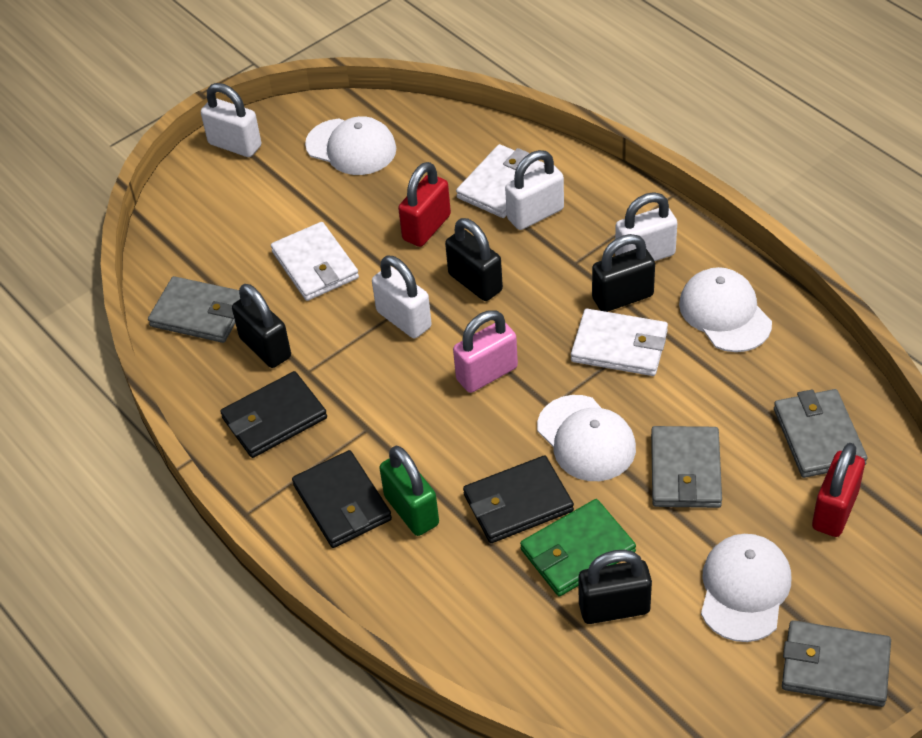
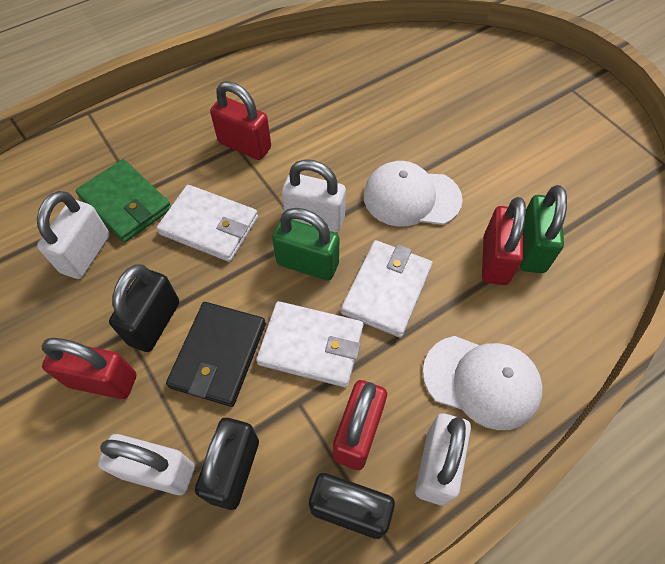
black padlock: 4 -> 3
black wallet: 3 -> 1
green padlock: 1 -> 2
grey wallet: 4 -> 0
pink padlock: 1 -> 0
red padlock: 2 -> 4
white cap: 4 -> 2

